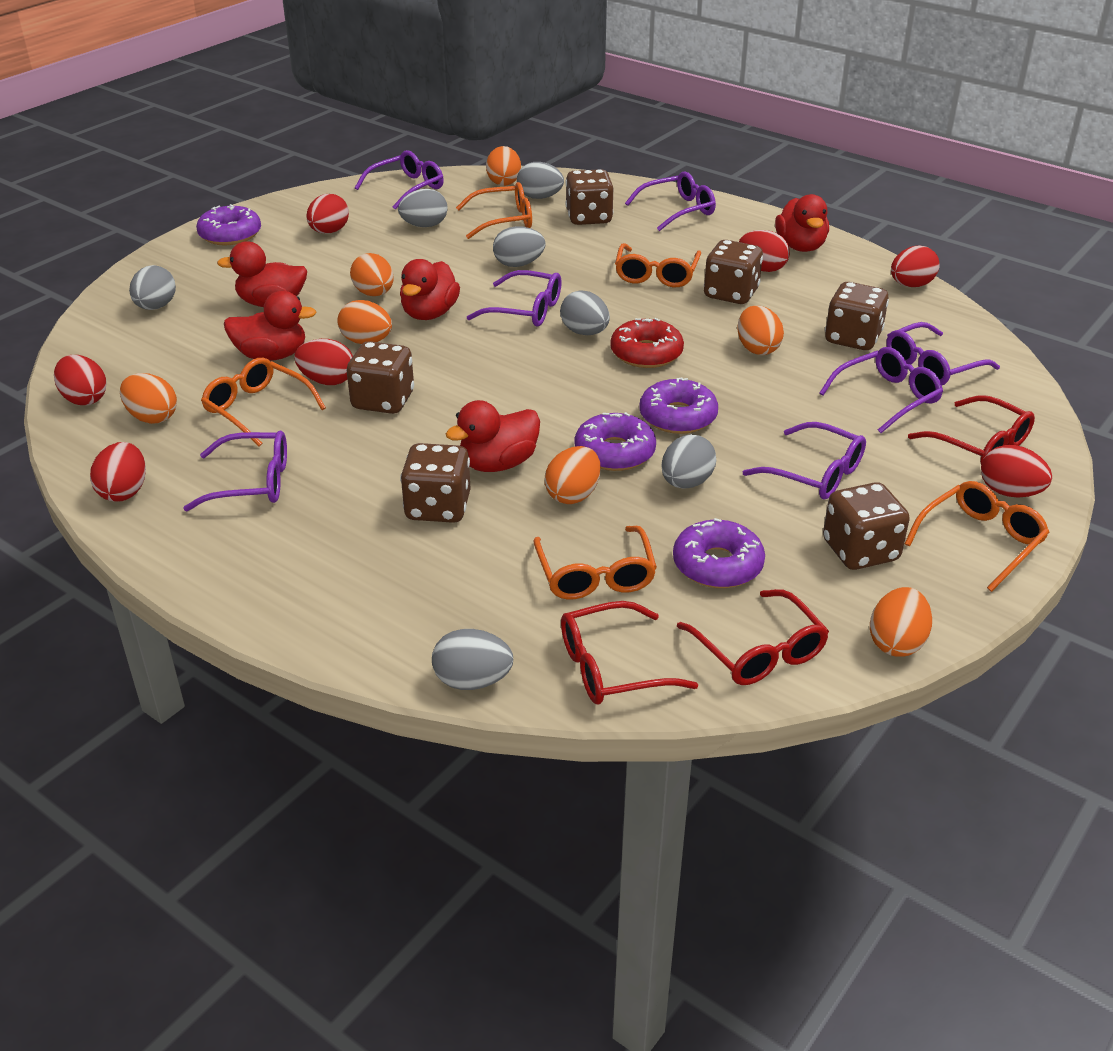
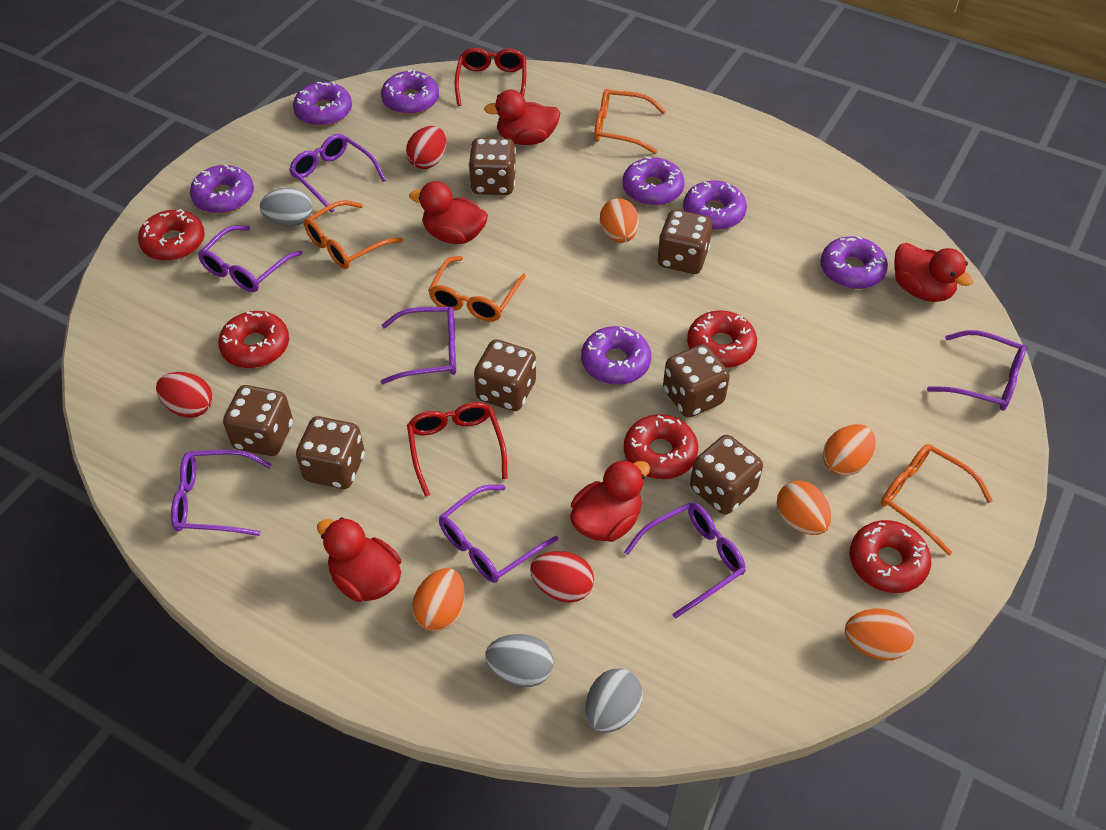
brown dice: 6 -> 7
grey egg: 7 -> 3
orange egg: 7 -> 5
orange glasses: 5 -> 4
purple donut: 4 -> 7
red donut: 1 -> 5
red egg: 7 -> 3
red glasses: 3 -> 2

